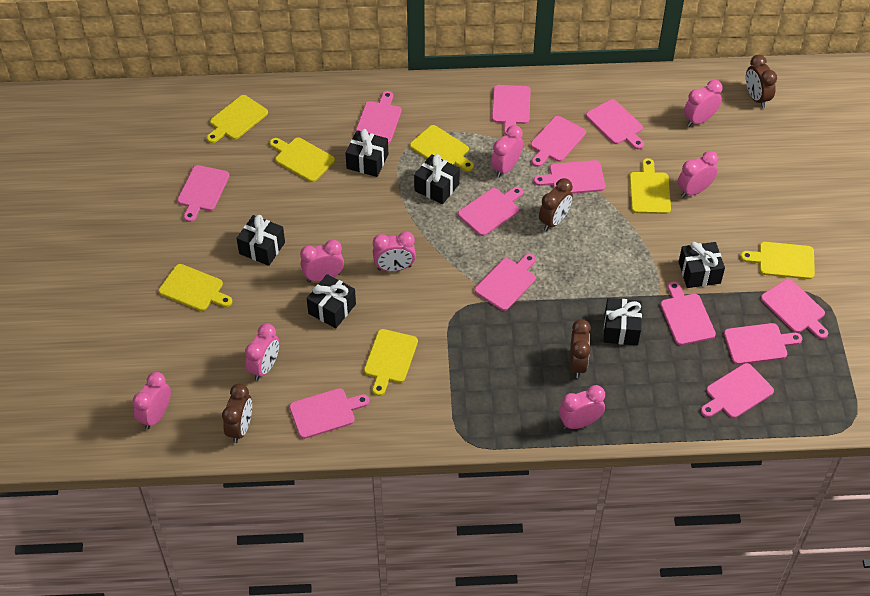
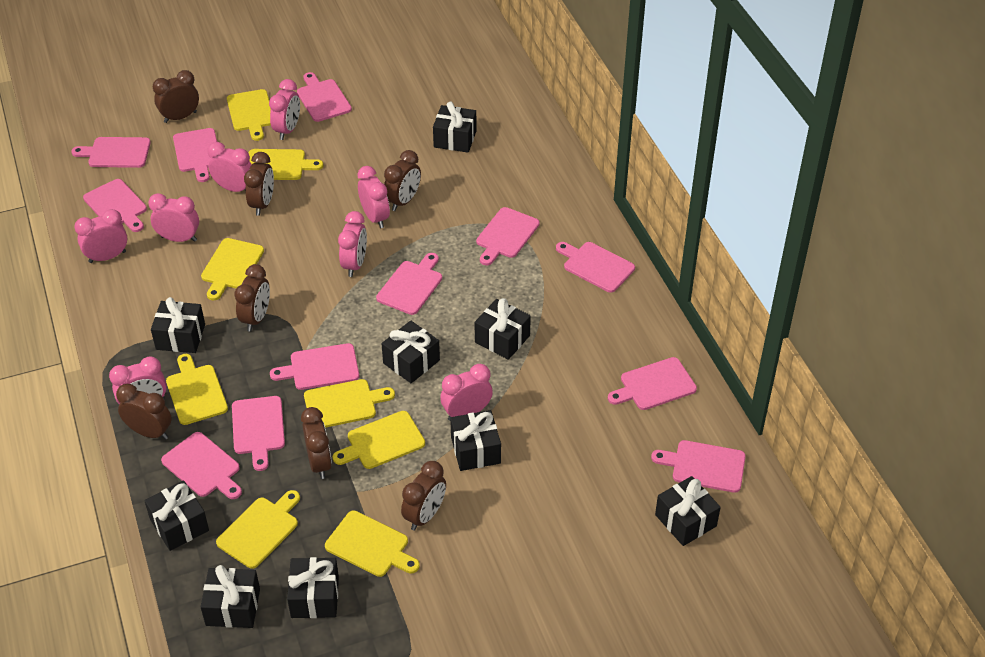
black gift: 6 -> 9
brown clock: 4 -> 7
pink cutting board: 13 -> 12
yellow cutting board: 7 -> 8

